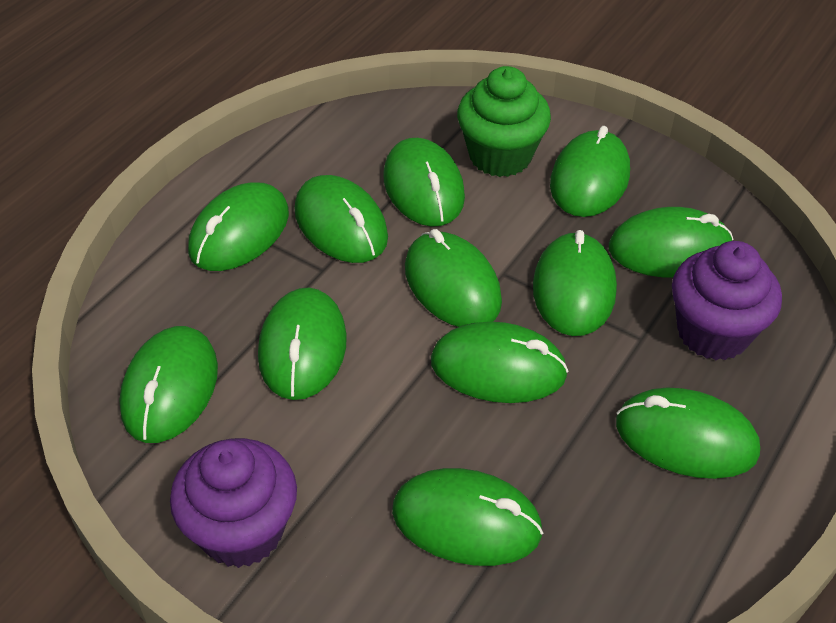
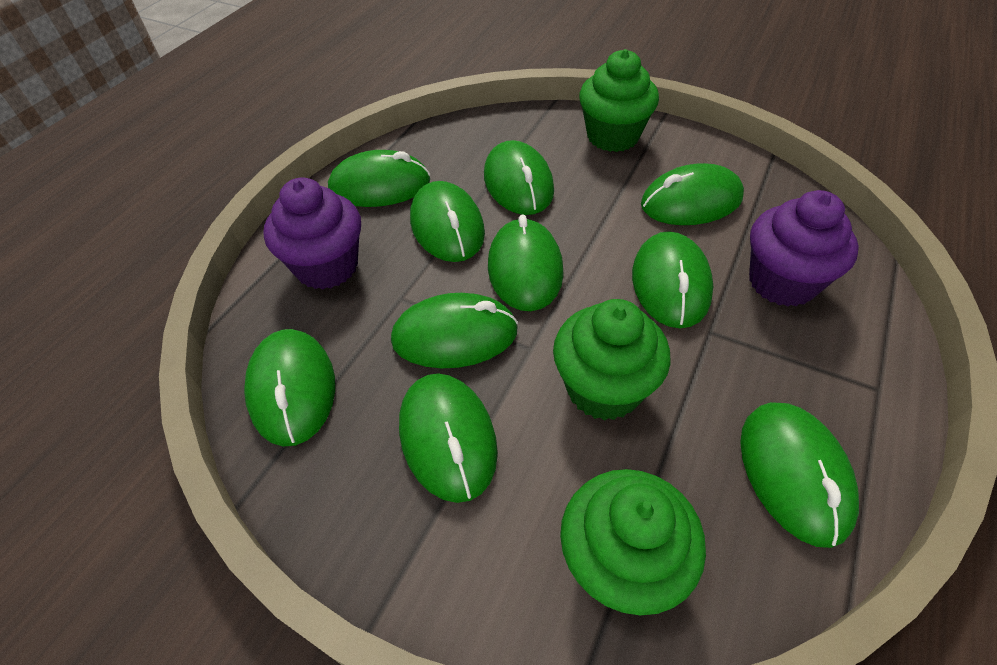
green cupcake: 1 -> 3
green mouse: 12 -> 10

